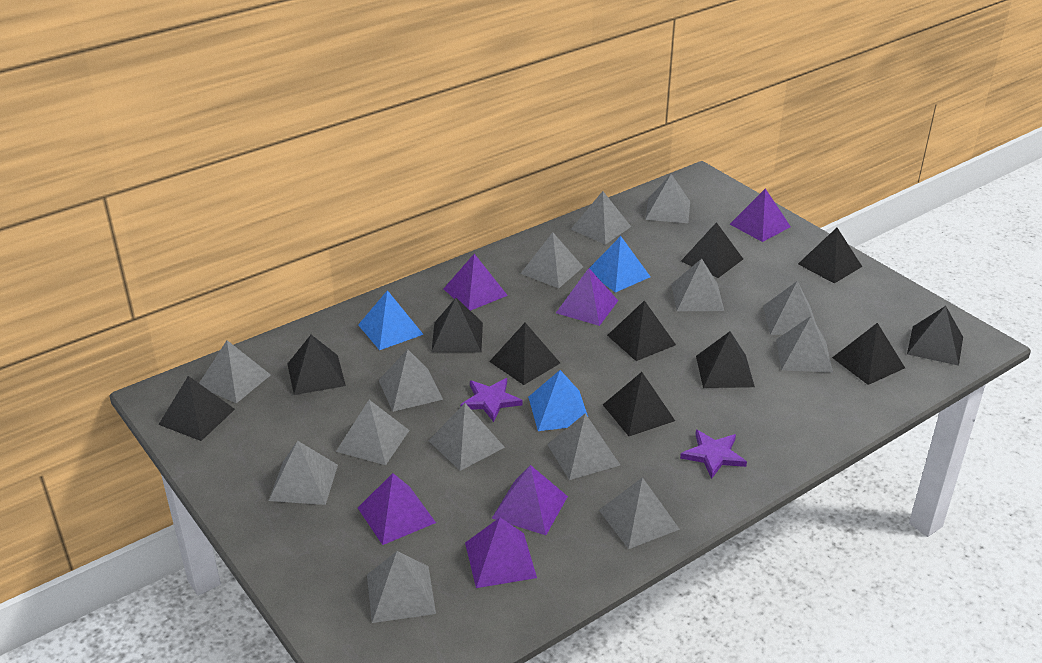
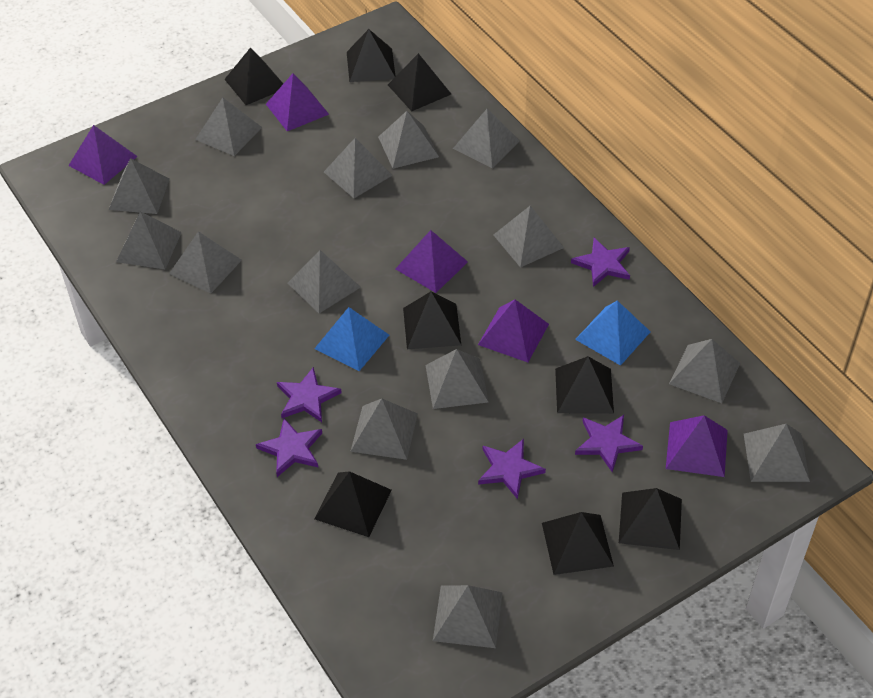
black pyramid: 11 -> 8
blue pyramid: 3 -> 2
purple pyramid: 6 -> 5
purple star: 2 -> 5

